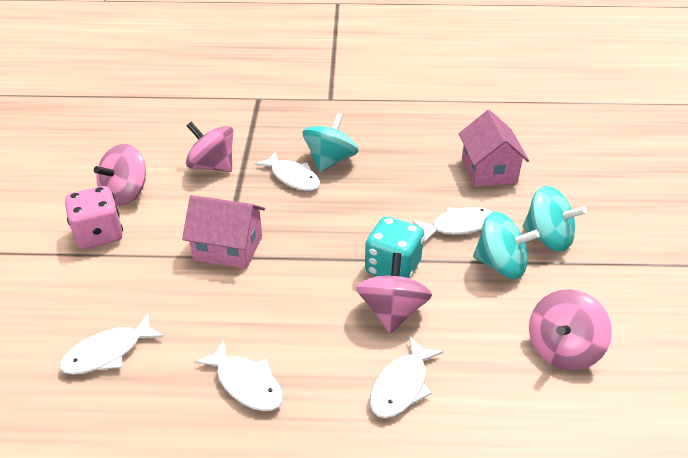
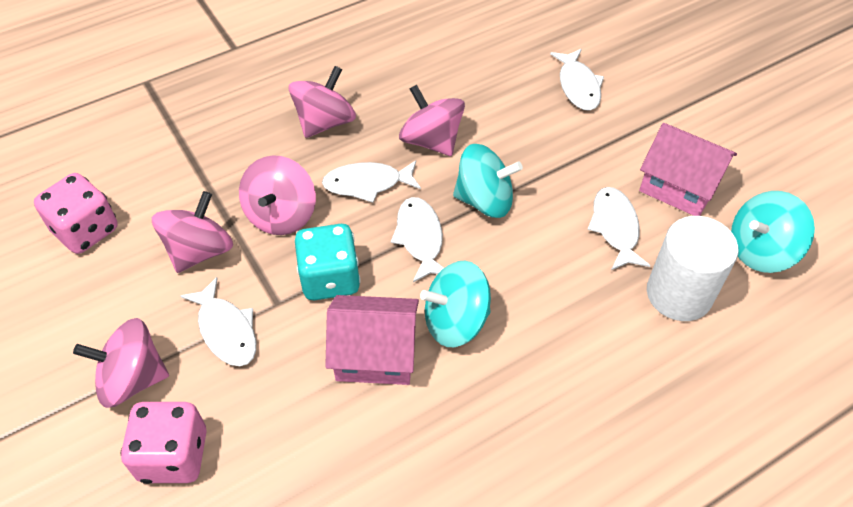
pink dice: 1 -> 2
pink spinning top: 4 -> 5
white cylinder: 0 -> 1

